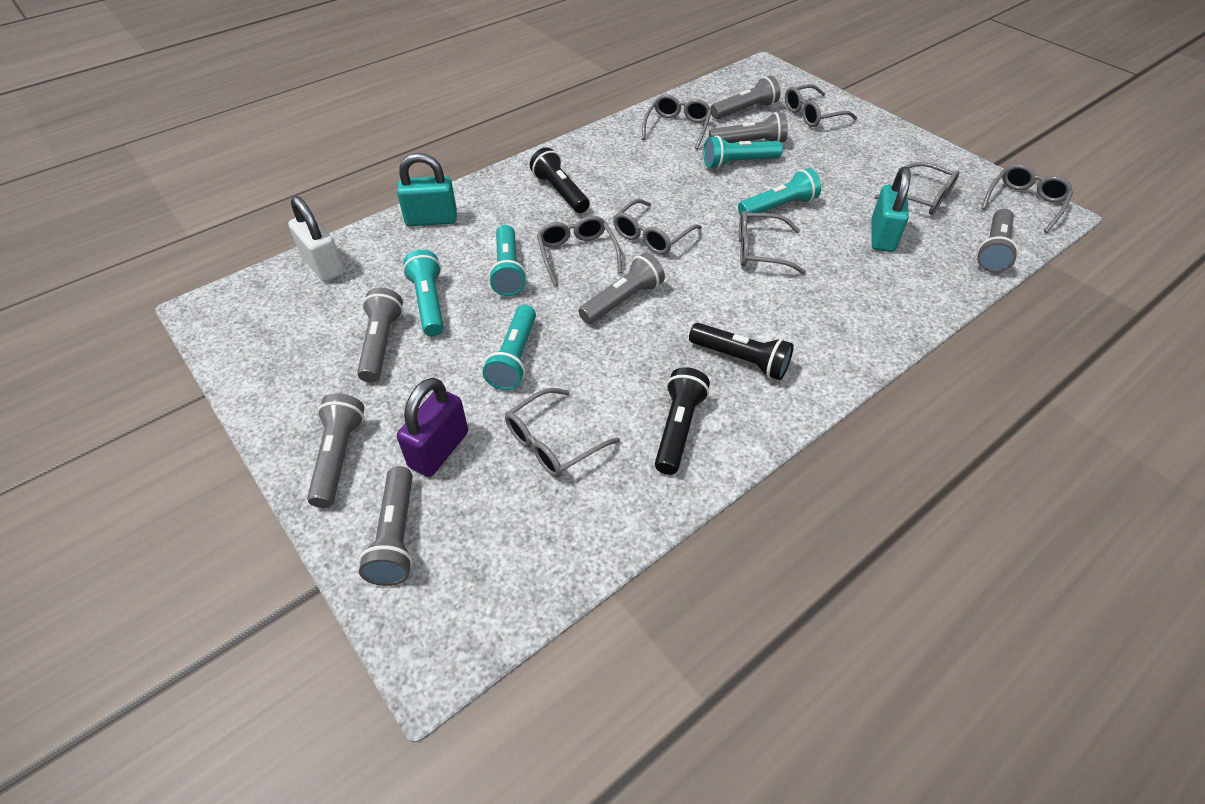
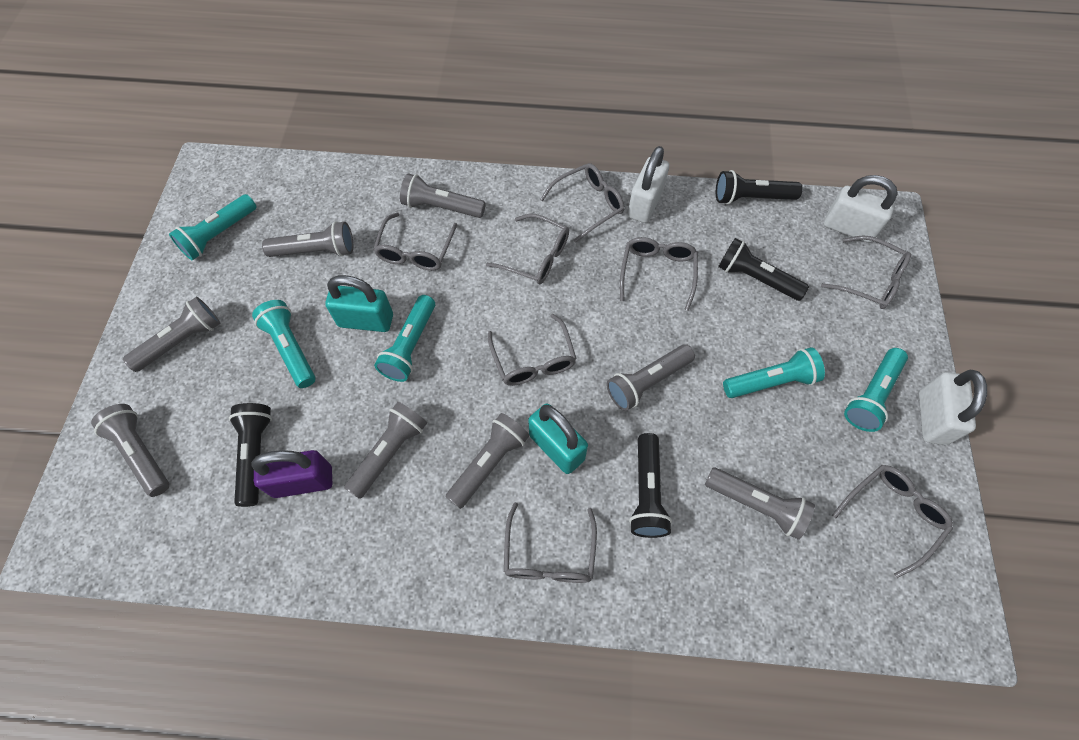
black flashlight: 3 -> 4
grey flashlight: 7 -> 8
white padlock: 1 -> 3

